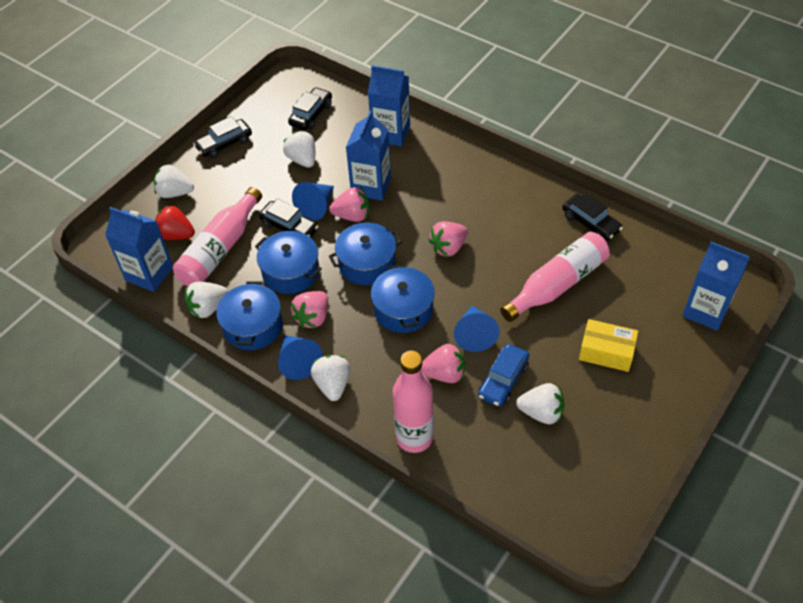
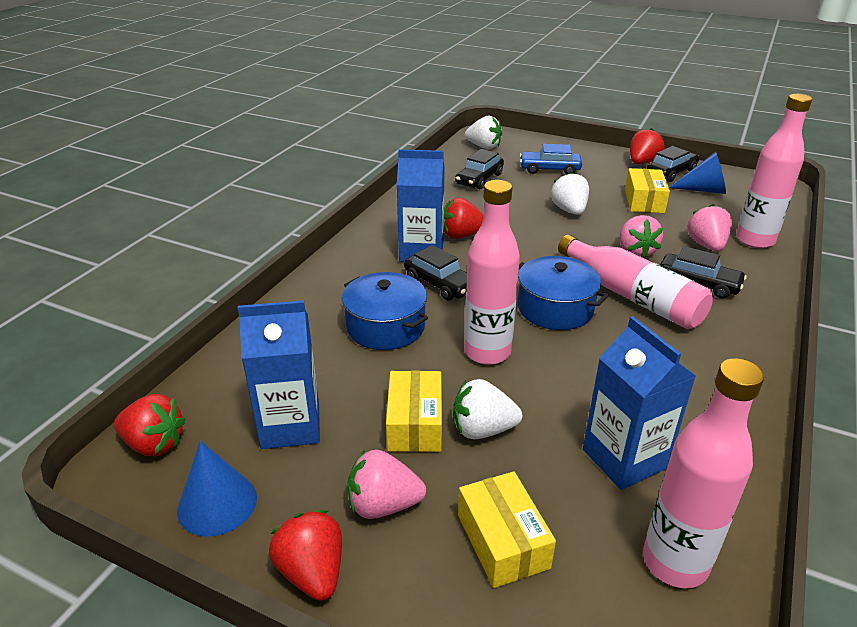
blue carton: 4 -> 3
blue cone: 3 -> 2
blue pot: 4 -> 2
pink bottle: 3 -> 4
pink strawberry: 4 -> 3
red strawberry: 1 -> 4
white strawberry: 5 -> 3
yellow box: 1 -> 3

